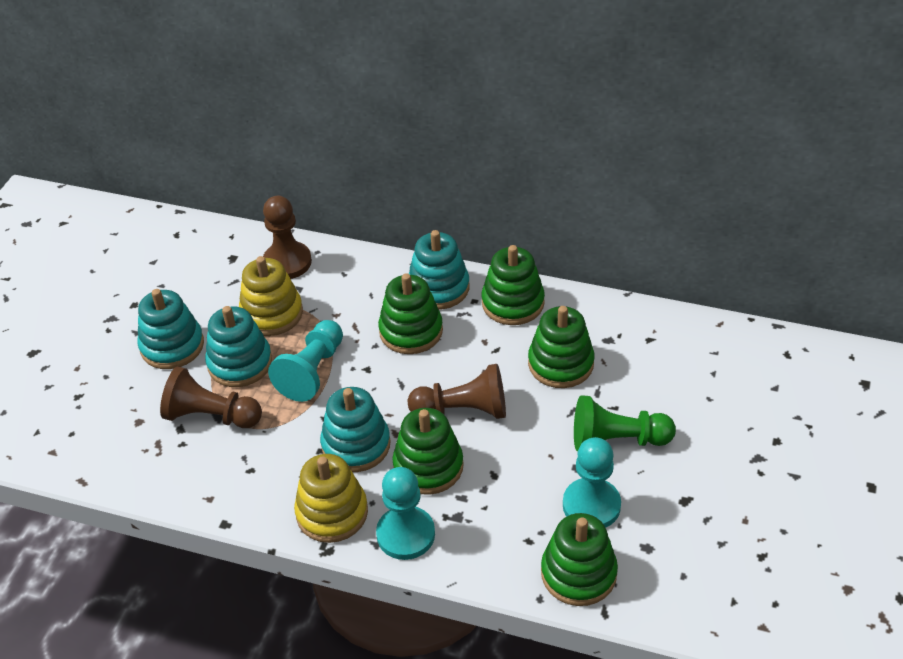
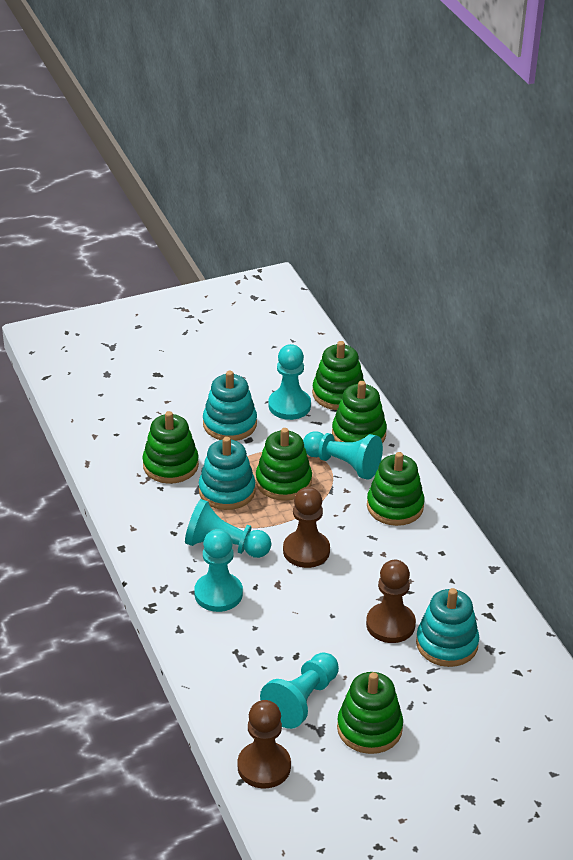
green pawn: 1 -> 0
green stacking toy: 5 -> 6
turquoise pawn: 3 -> 5
turquoise stacking toy: 4 -> 3
yellow stacking toy: 2 -> 0

